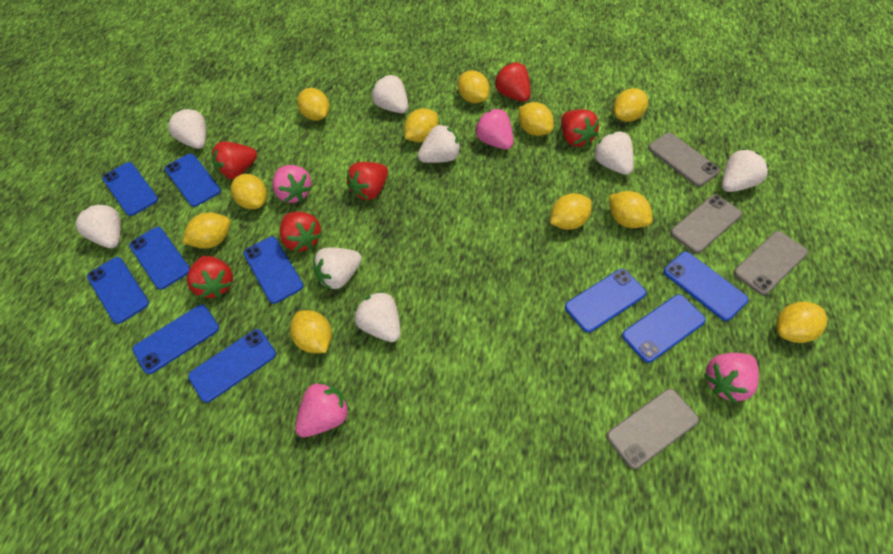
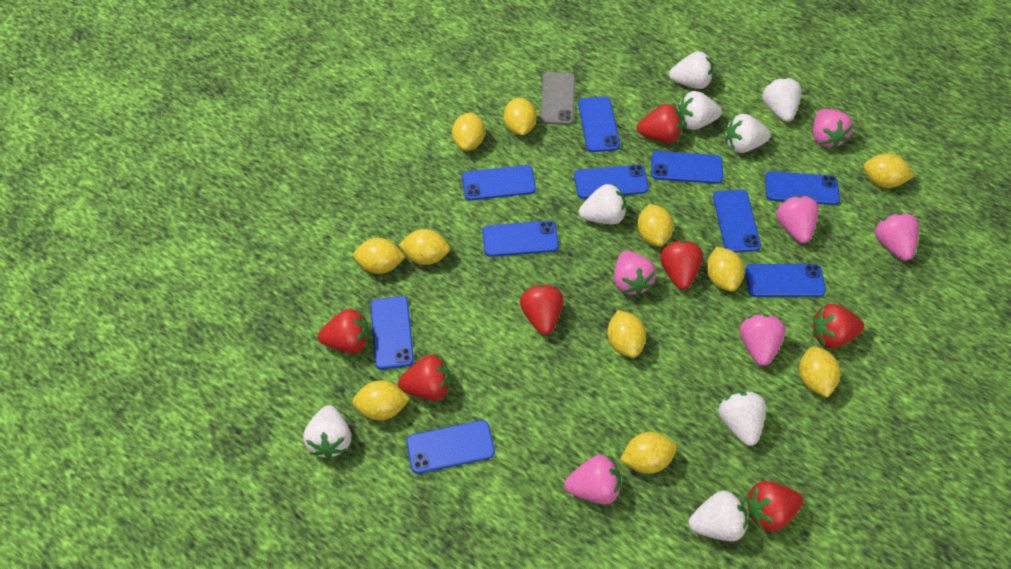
grey phone: 4 -> 1
pink strawberry: 4 -> 6
red strawberry: 6 -> 7

